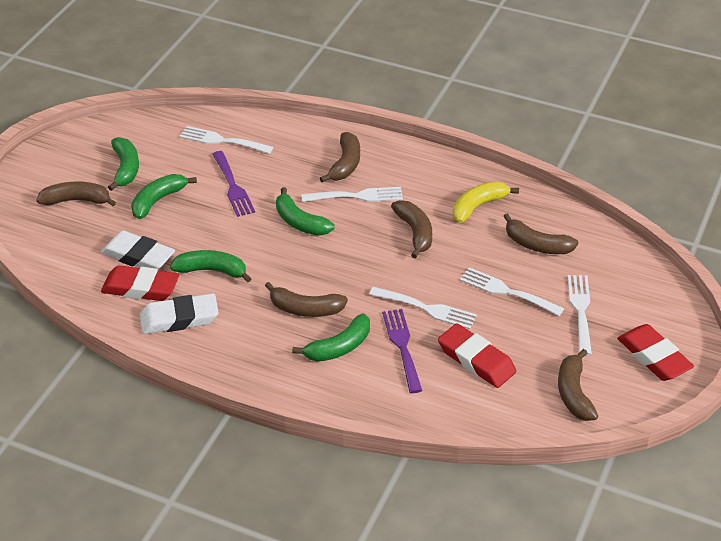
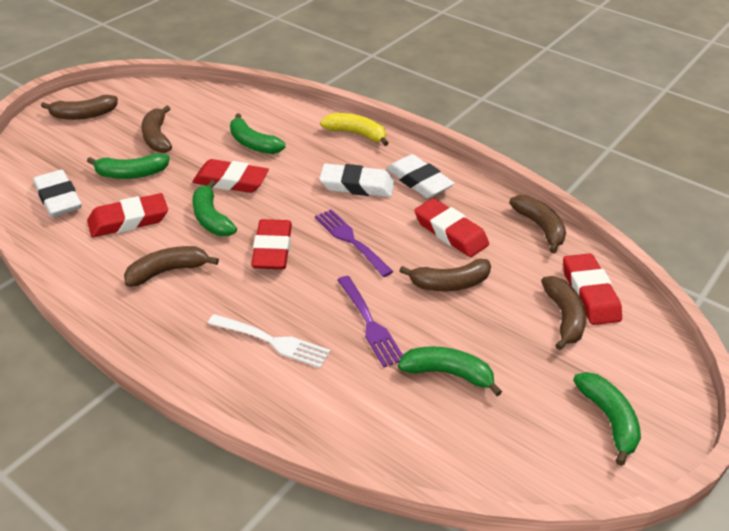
red eraser: 3 -> 5
white eraser: 2 -> 3
white fork: 5 -> 1

